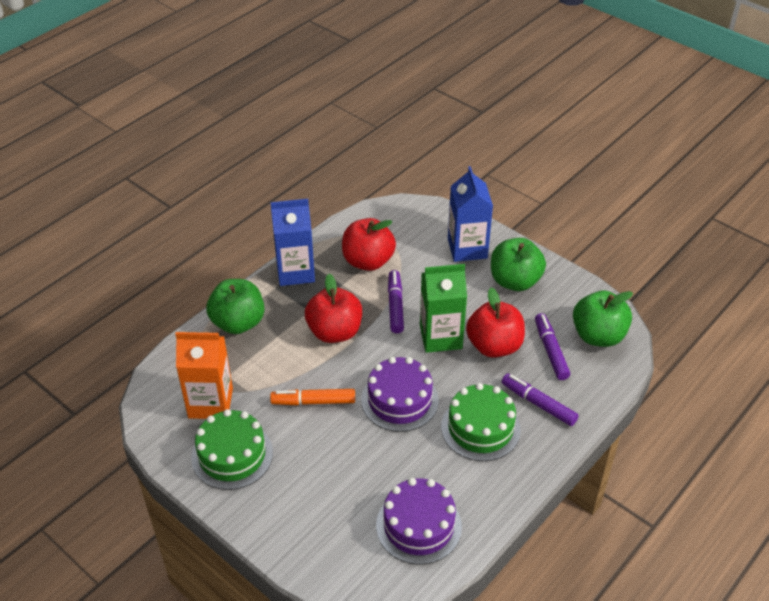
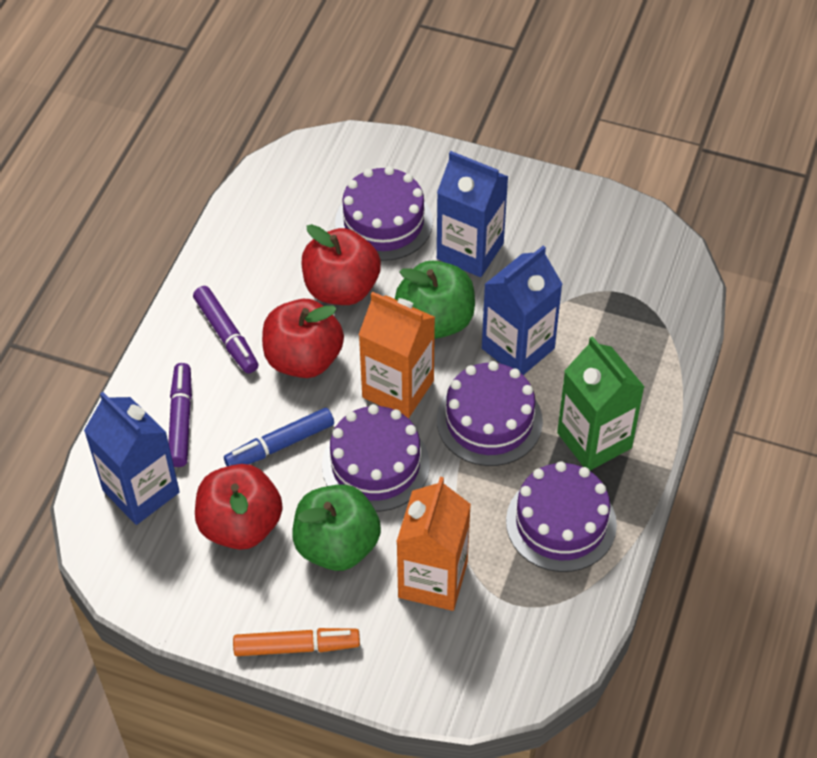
blue carton: 2 -> 3
blue marker: 0 -> 1
green apple: 3 -> 2
green cake: 2 -> 0
orange carton: 1 -> 2
purple cake: 2 -> 4
purple marker: 3 -> 2

